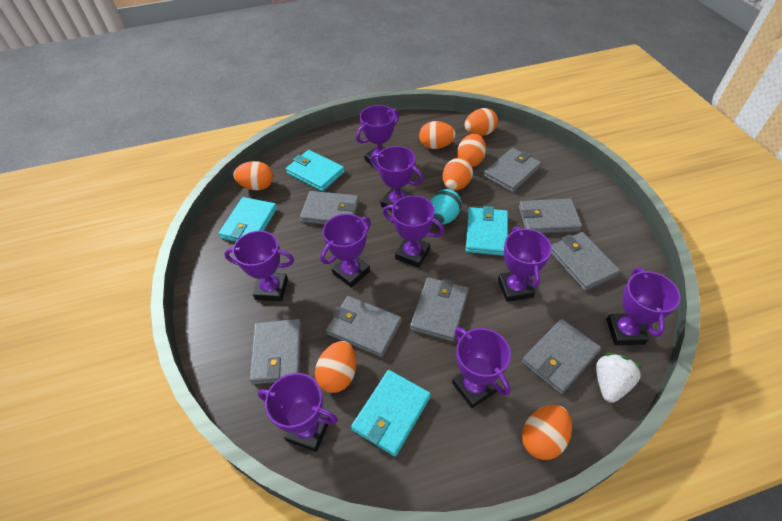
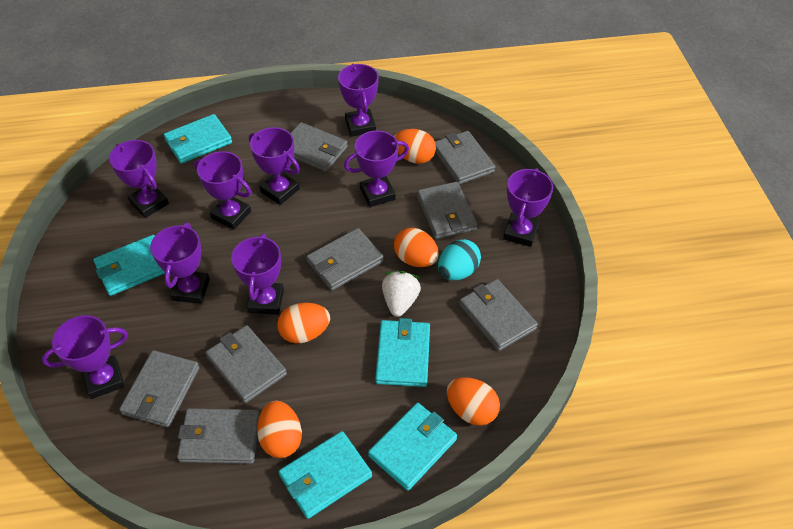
orange egg: 7 -> 5
turquoise wallet: 4 -> 5

